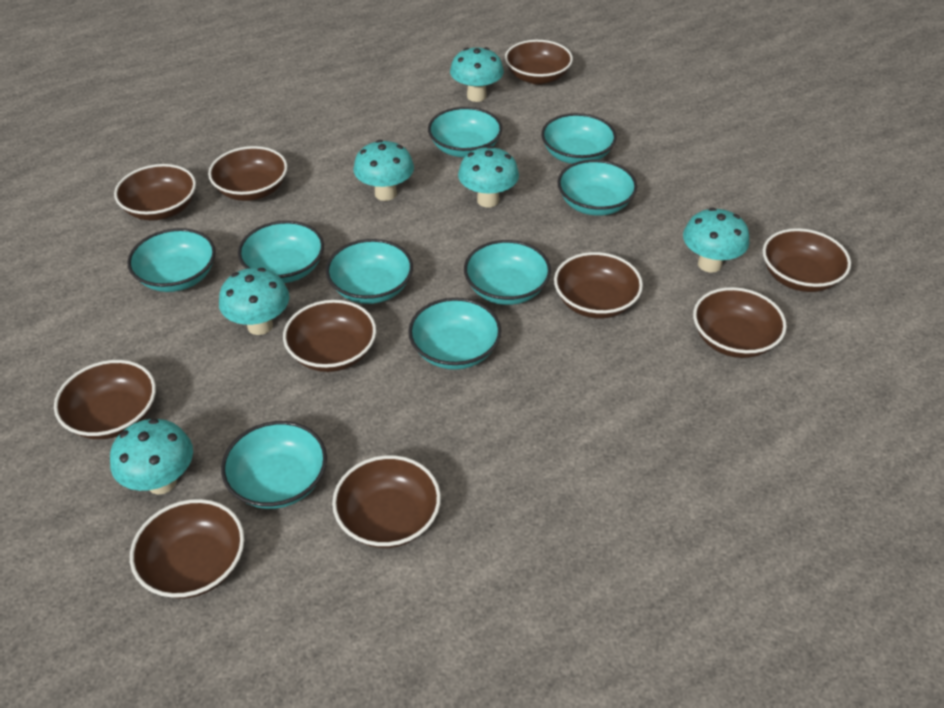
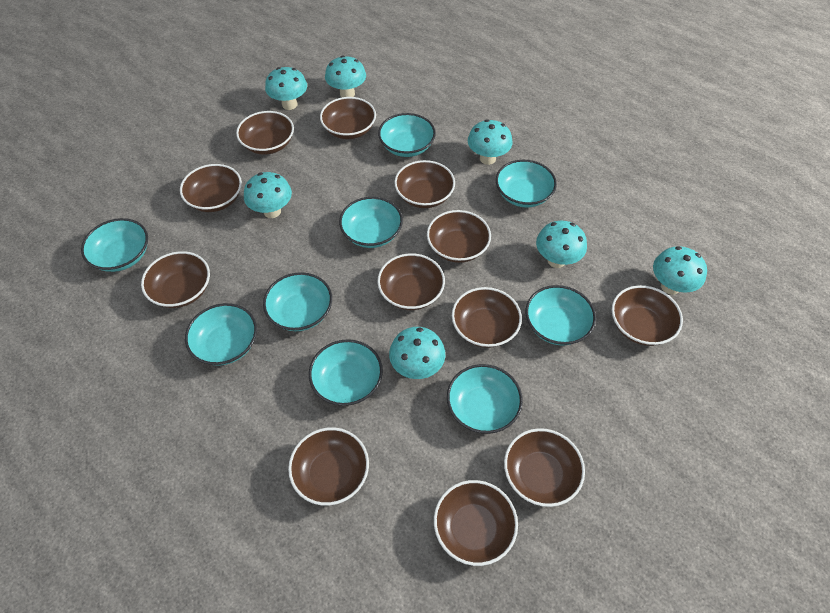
brown bowl: 10 -> 12
turquoise mushroom: 6 -> 7

